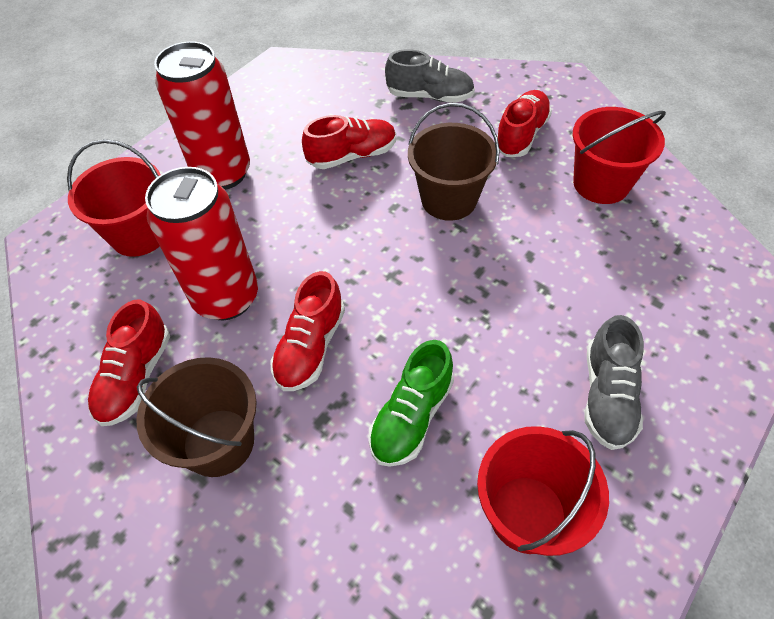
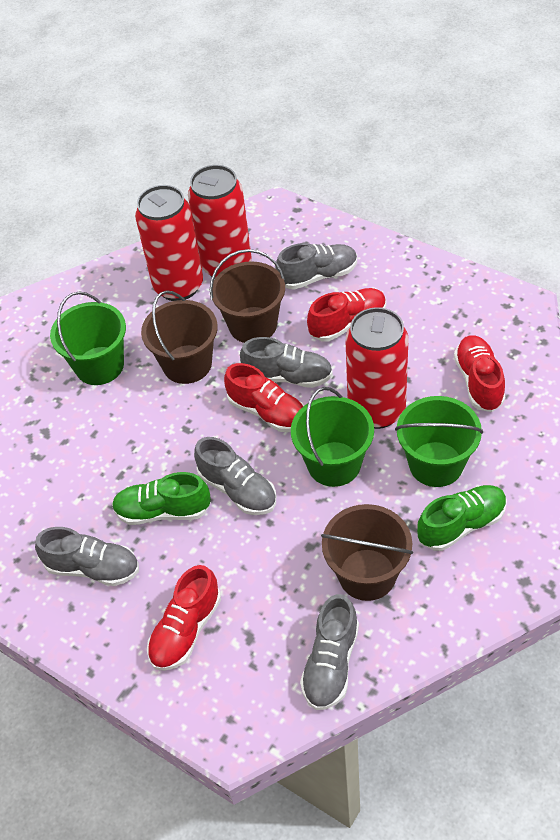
brown bucket: 2 -> 3
green bucket: 0 -> 3
green shoe: 1 -> 2
grey shoe: 2 -> 5
red bucket: 3 -> 0
red can: 2 -> 3

